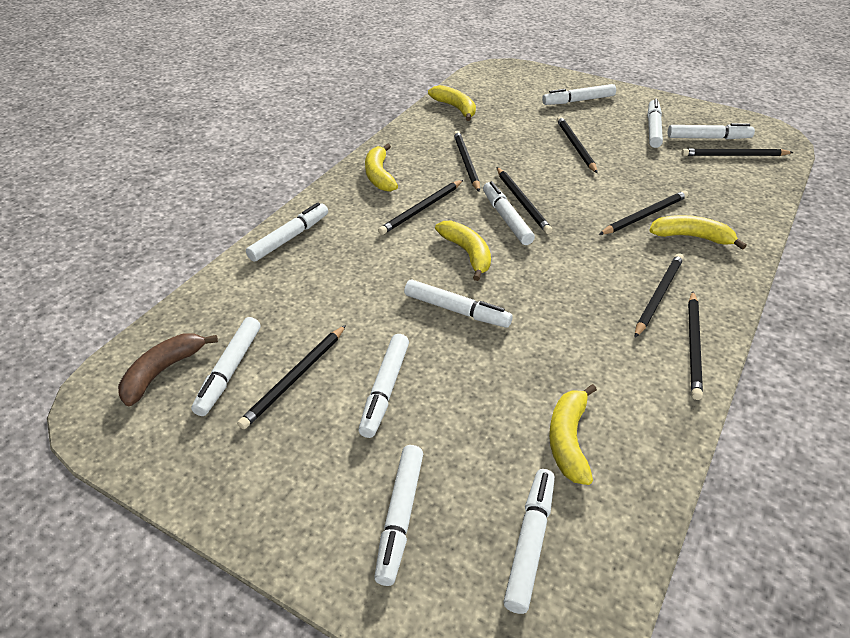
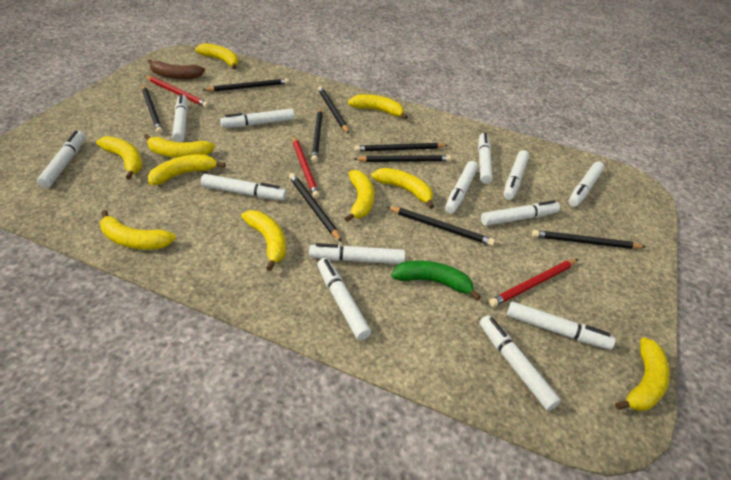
green banana: 0 -> 1
red pencil: 0 -> 3
white marker: 10 -> 13
yellow banana: 5 -> 10

